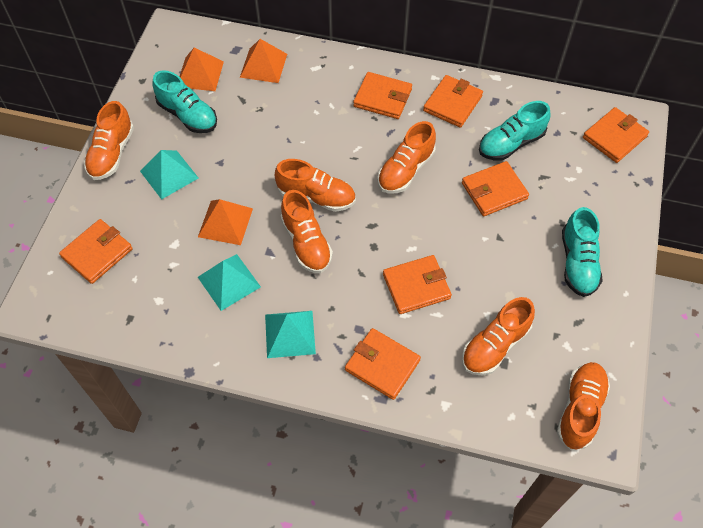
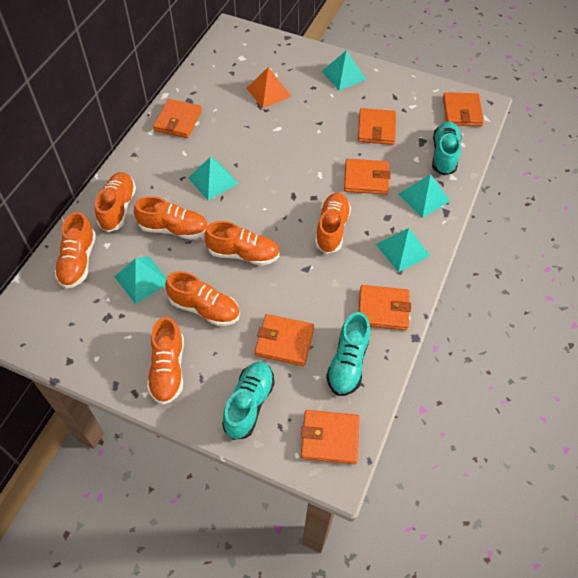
orange pyramid: 3 -> 1
orange shoe: 6 -> 7
turquoise pyramid: 3 -> 5

